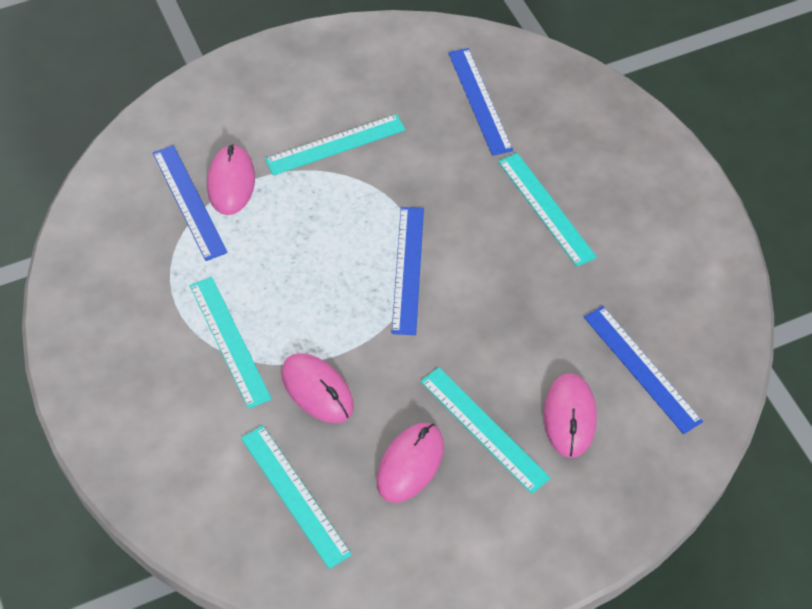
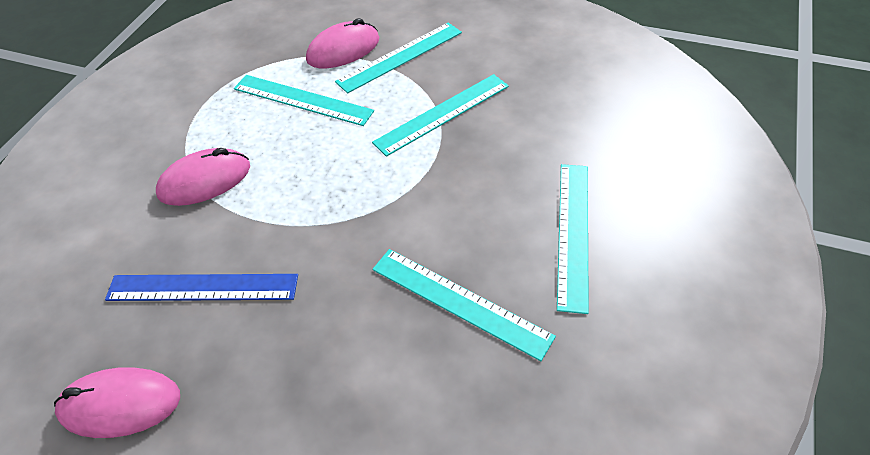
blue ruler: 4 -> 1
pink mouse: 4 -> 3

